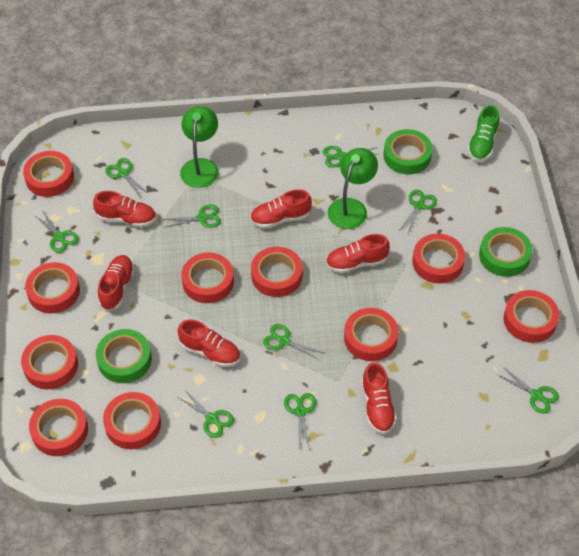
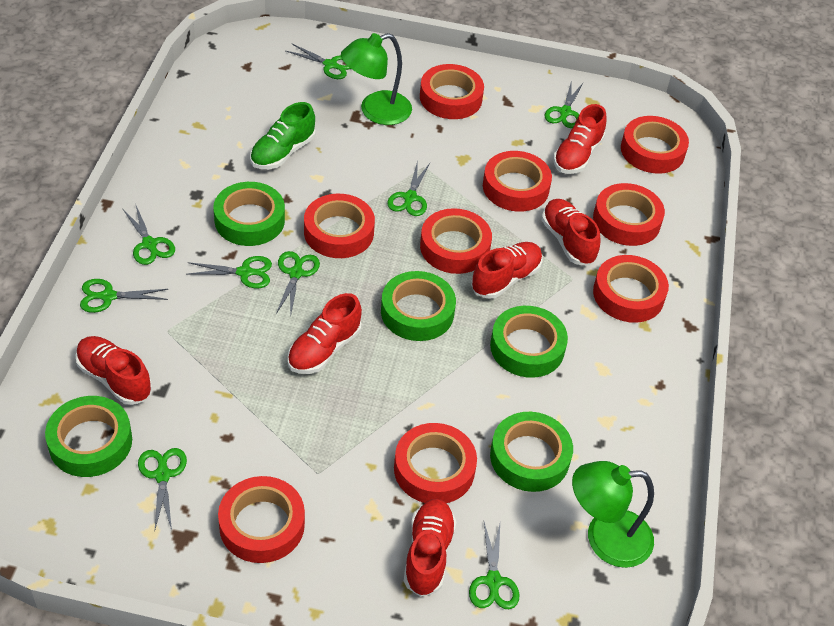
green tape: 3 -> 5
red tape: 10 -> 9

